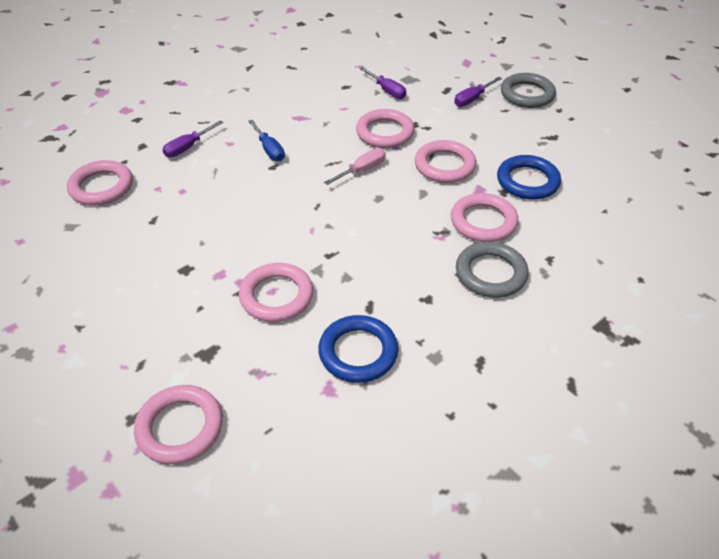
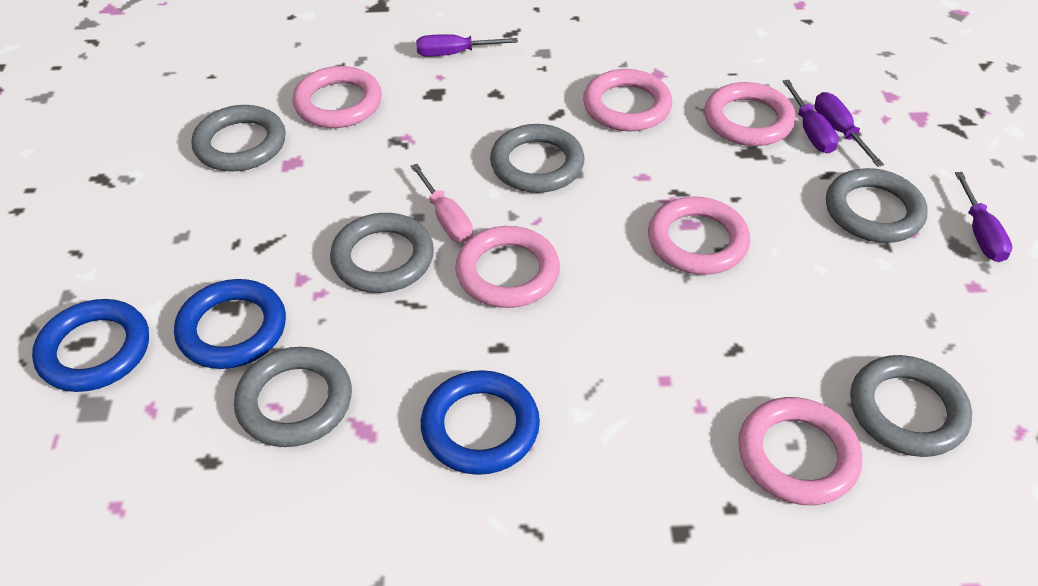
blue ring: 2 -> 3
blue screwdriver: 1 -> 0
grey ring: 2 -> 6
purple screwdriver: 3 -> 4

